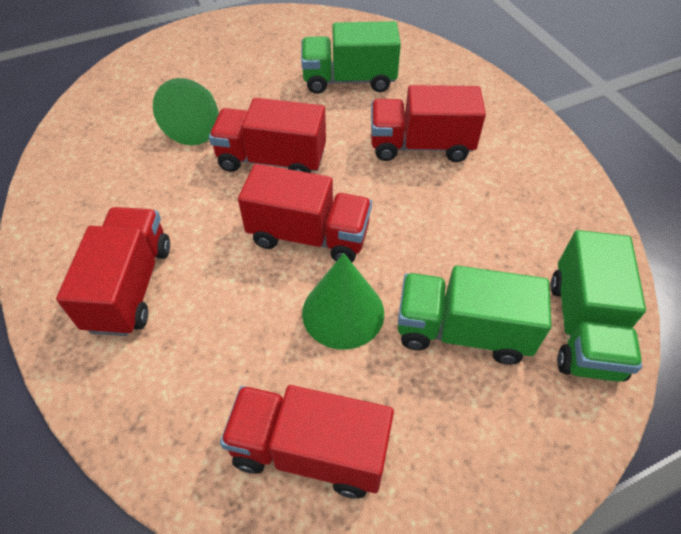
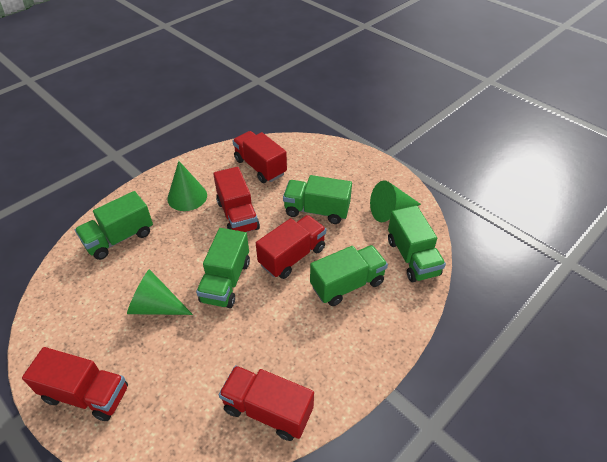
green cone: 2 -> 3
green truck: 3 -> 5

